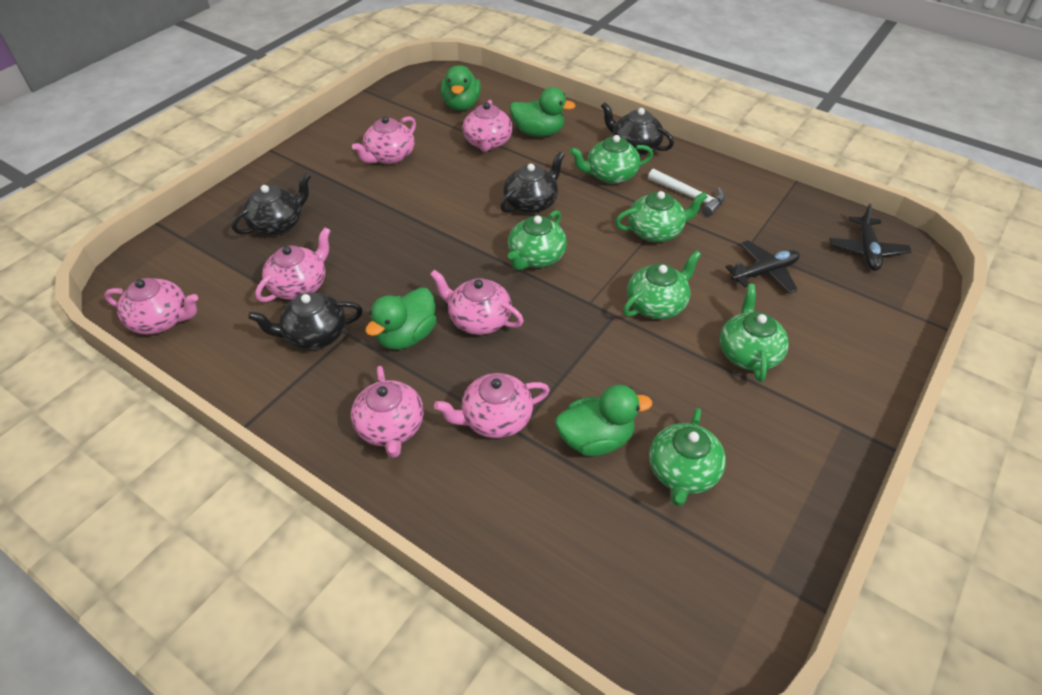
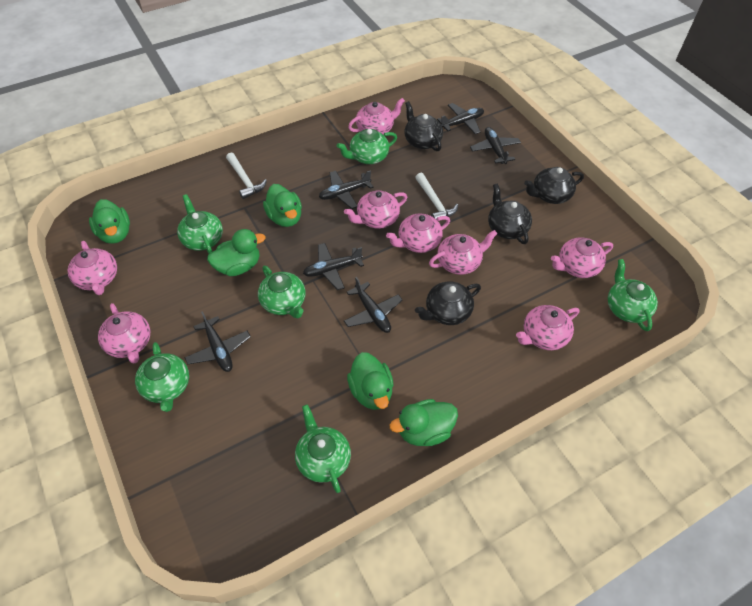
black plane: 2 -> 6
green duck: 4 -> 5
pink teapot: 7 -> 8
white hammer: 1 -> 2

